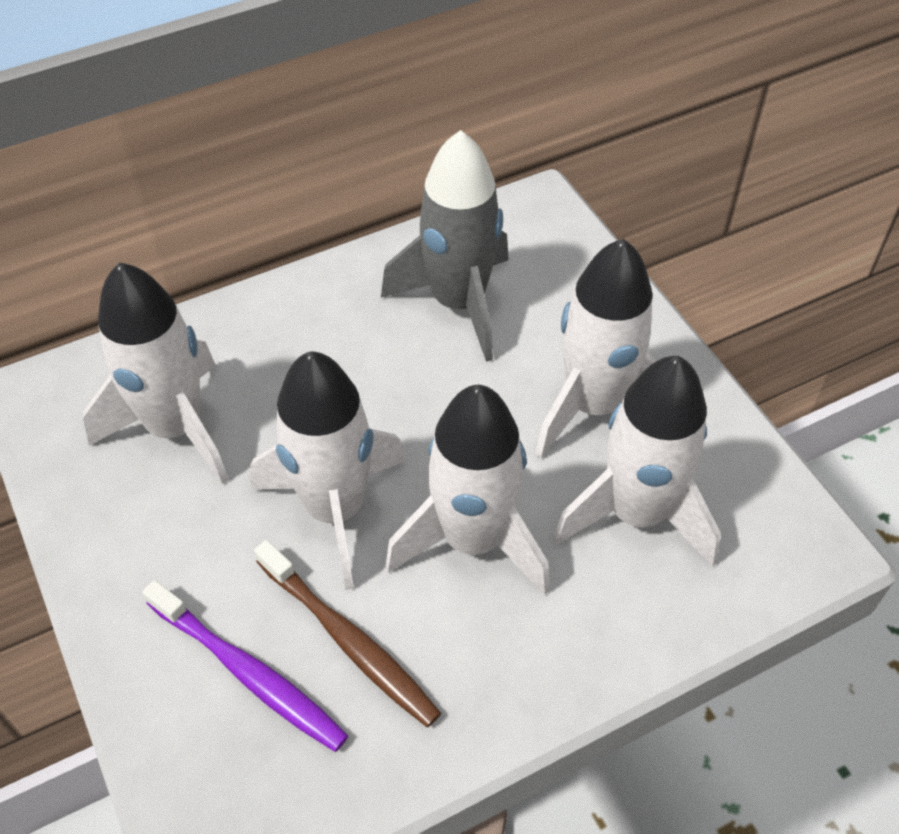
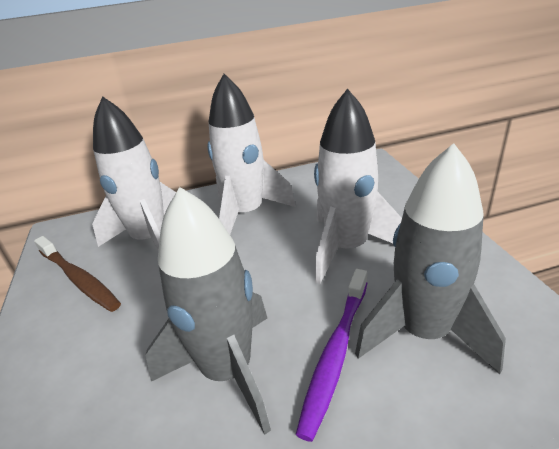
grey rocket: 1 -> 2
white rocket: 5 -> 3

